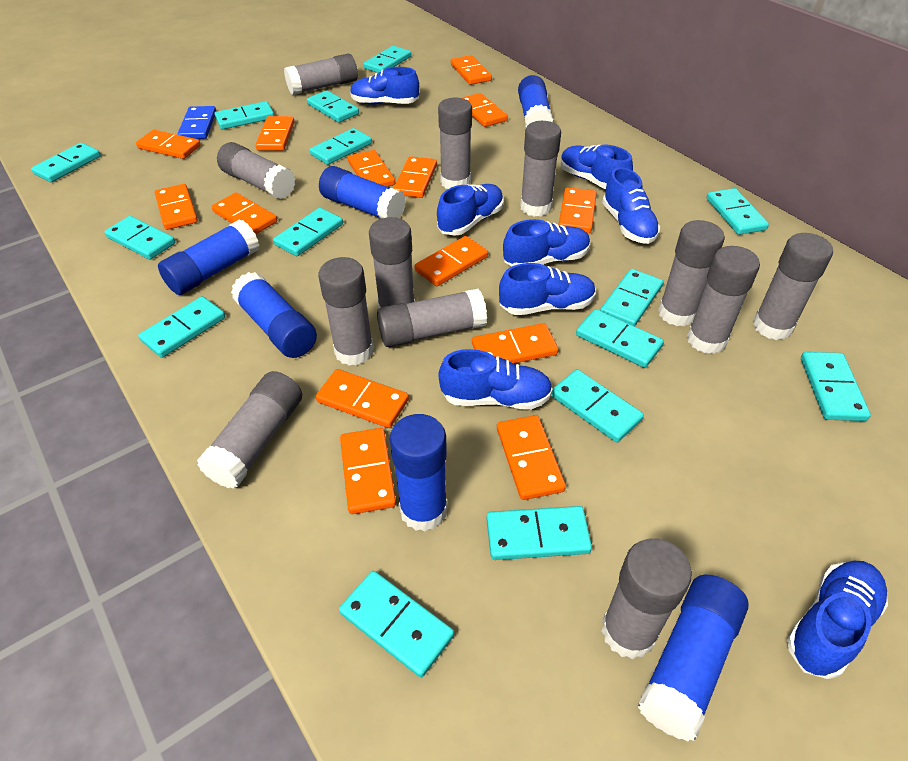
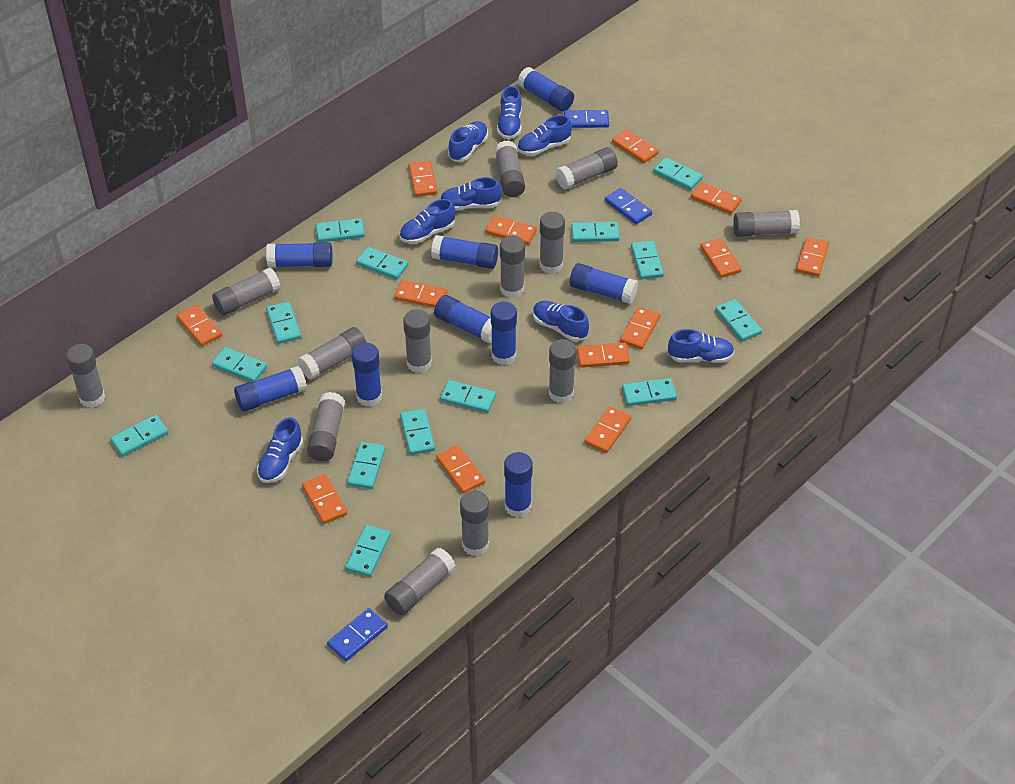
blue domino: 1 -> 3
blue glue stick: 6 -> 9
grey glue stick: 12 -> 13
orange domino: 14 -> 13
turquoise domino: 15 -> 14

